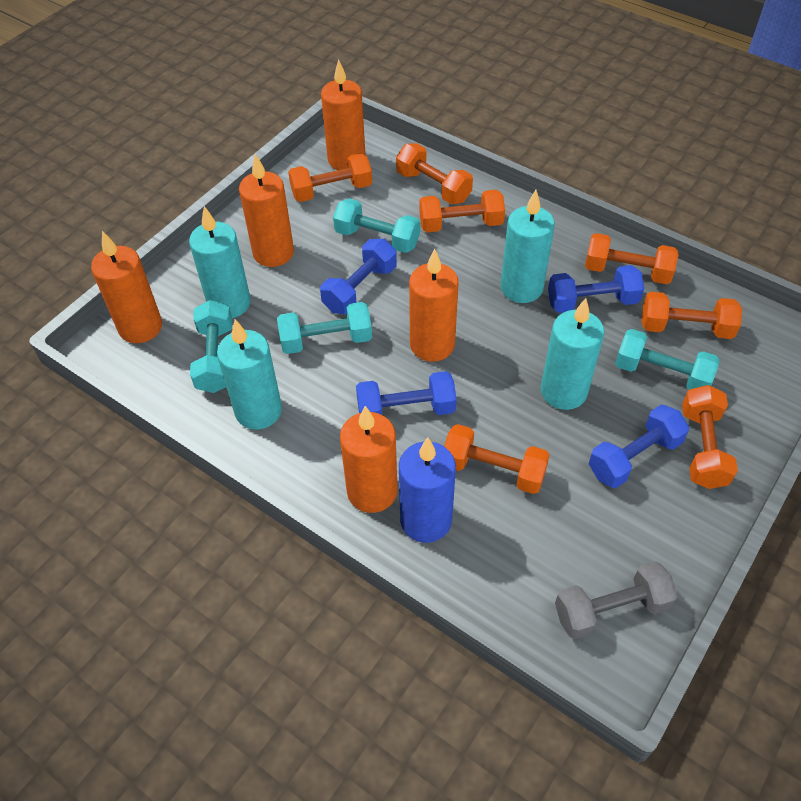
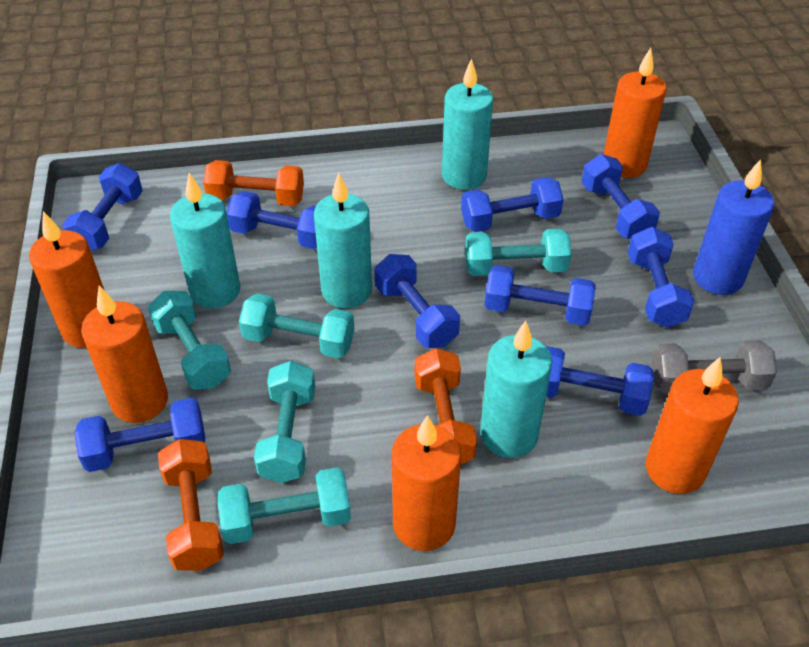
blue dumbbell: 4 -> 9
orange dumbbell: 7 -> 3
turquoise dumbbell: 4 -> 5

